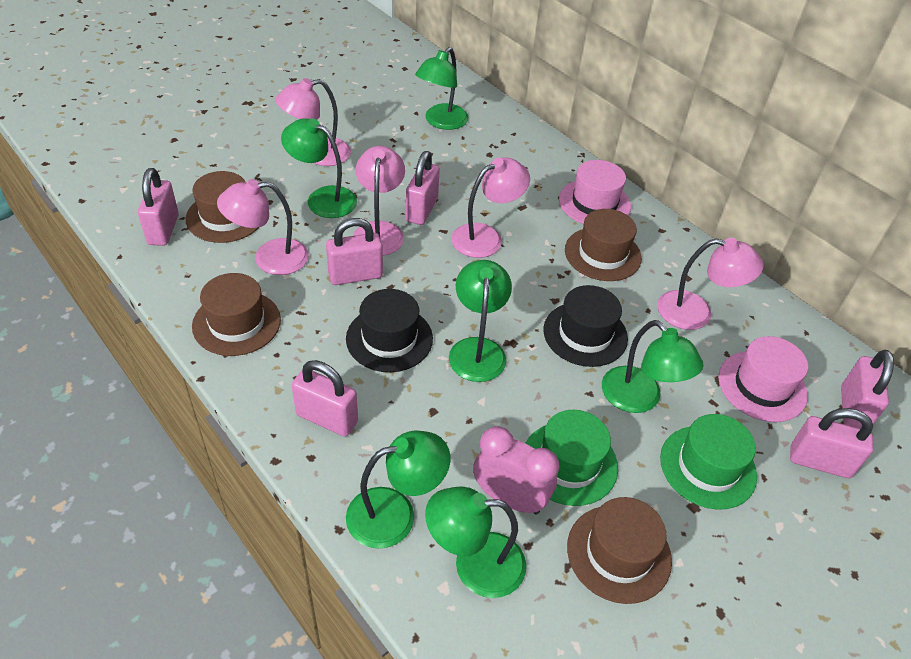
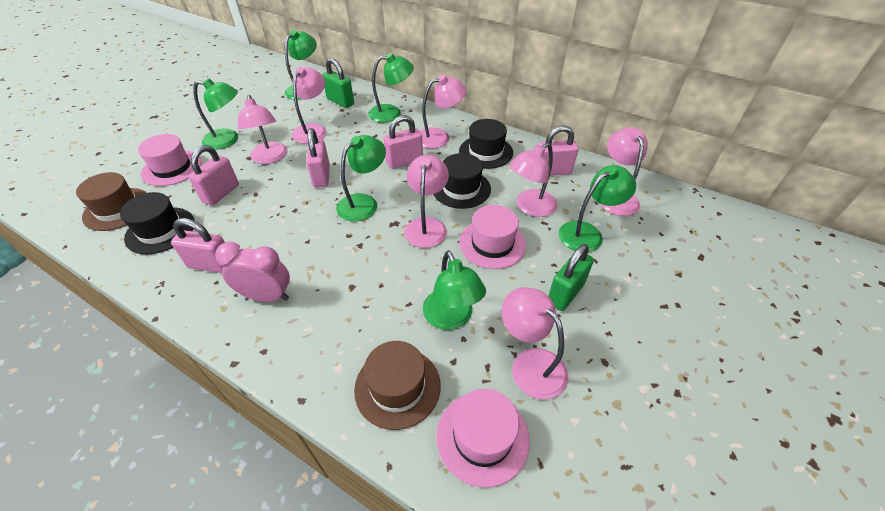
black hat: 2 -> 3
brown hat: 4 -> 2
green hat: 2 -> 0
green padlock: 0 -> 2
pink hat: 2 -> 3
pink lamp: 5 -> 7
pink padlock: 6 -> 5

